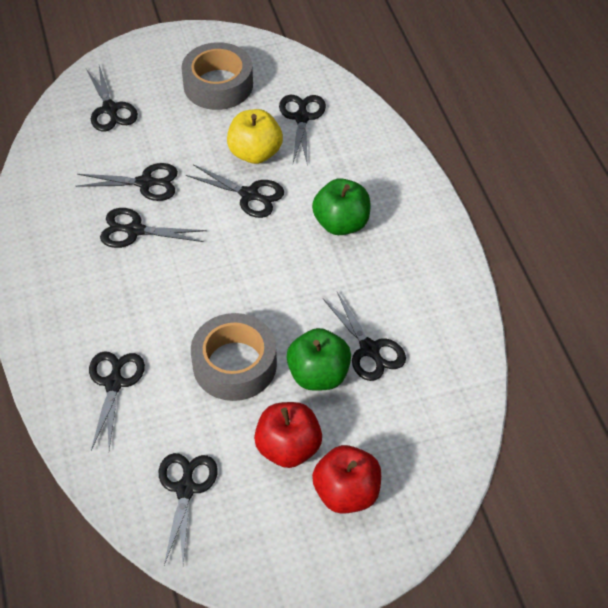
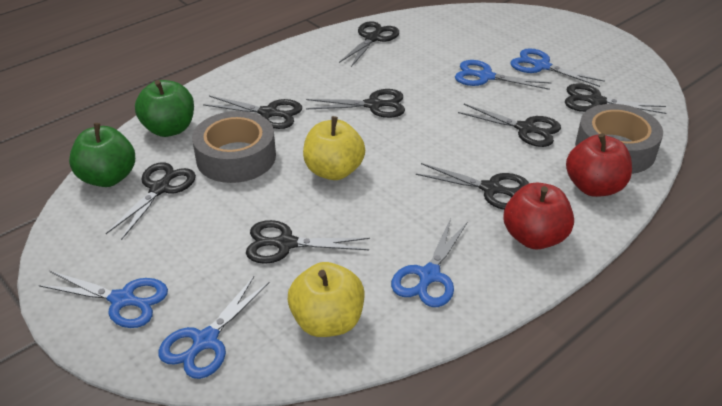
blue scissors: 0 -> 5
yellow apple: 1 -> 2

